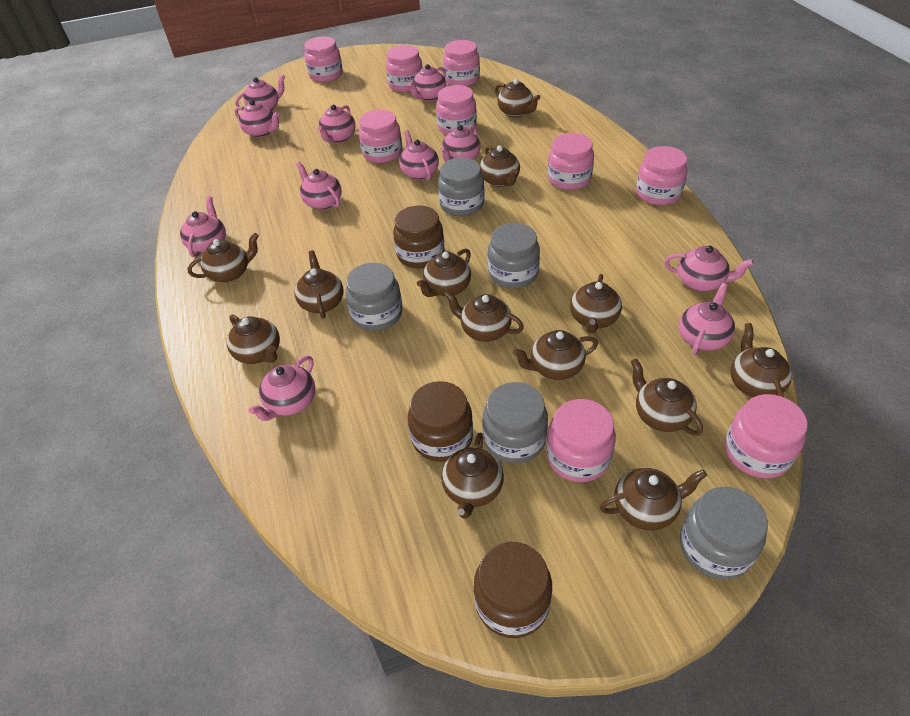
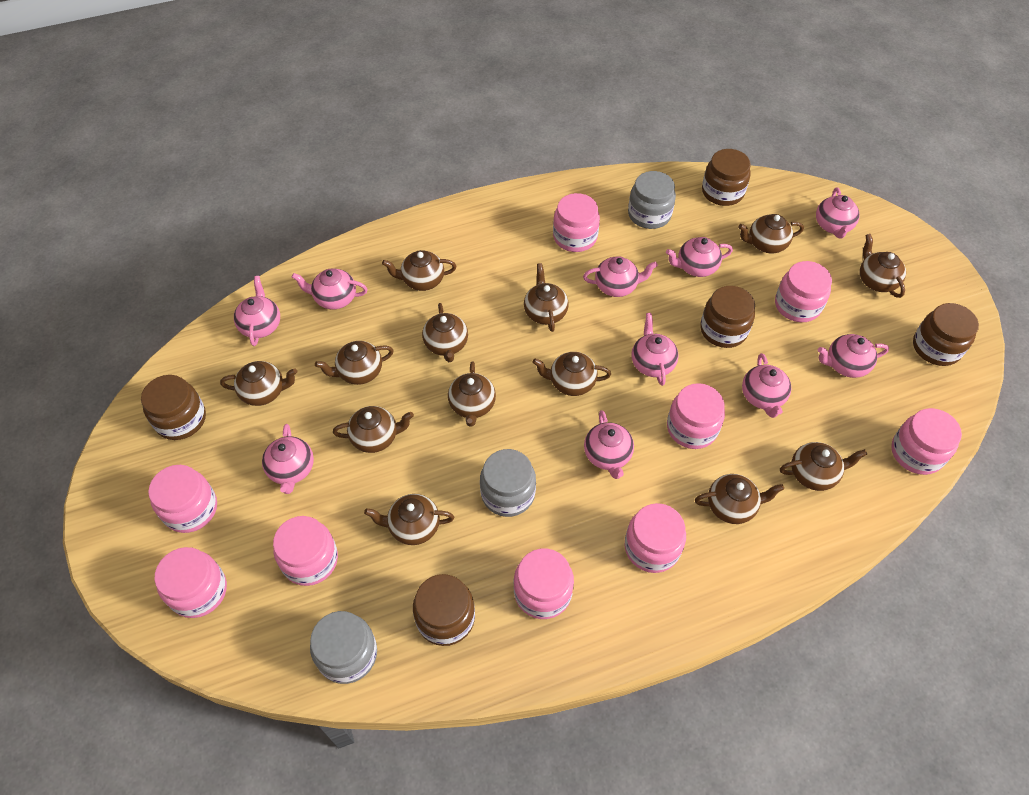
brown jar: 3 -> 5
grey jar: 5 -> 3
pink teapot: 11 -> 10

